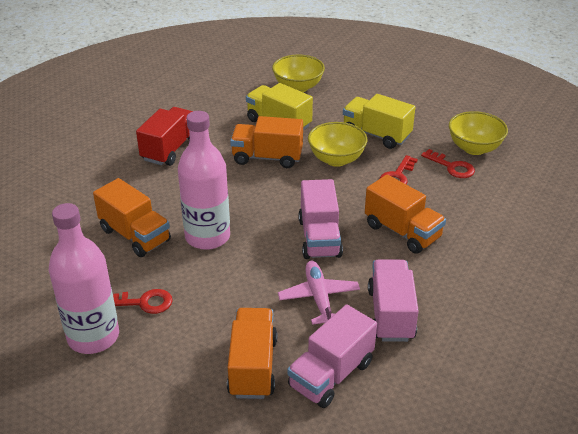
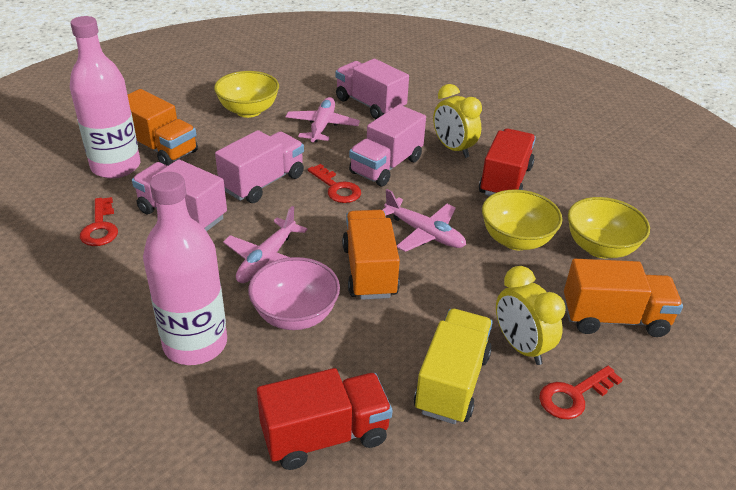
orange truck: 4 -> 3
pink bowl: 0 -> 1
pink plane: 1 -> 3
pink truck: 3 -> 4
red truck: 1 -> 2
yellow clock: 0 -> 2
yellow truck: 2 -> 1

